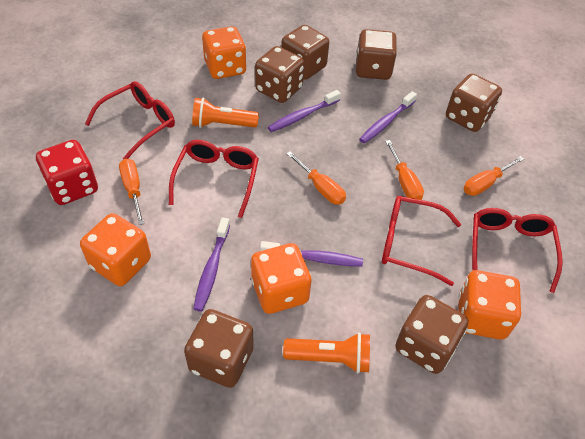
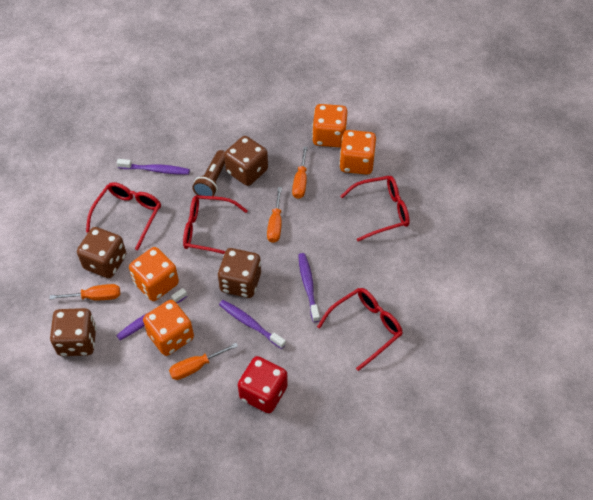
brown dice: 6 -> 4
brown flashlight: 0 -> 1
orange flashlight: 2 -> 0

